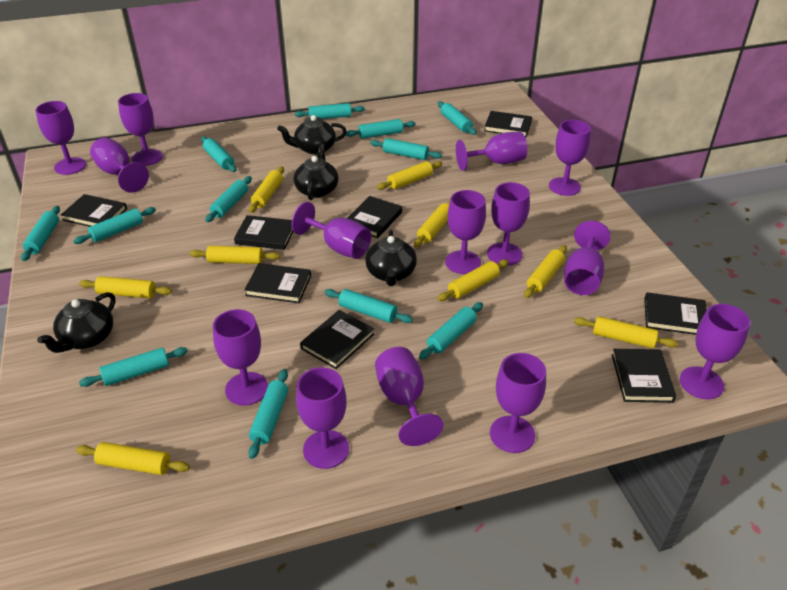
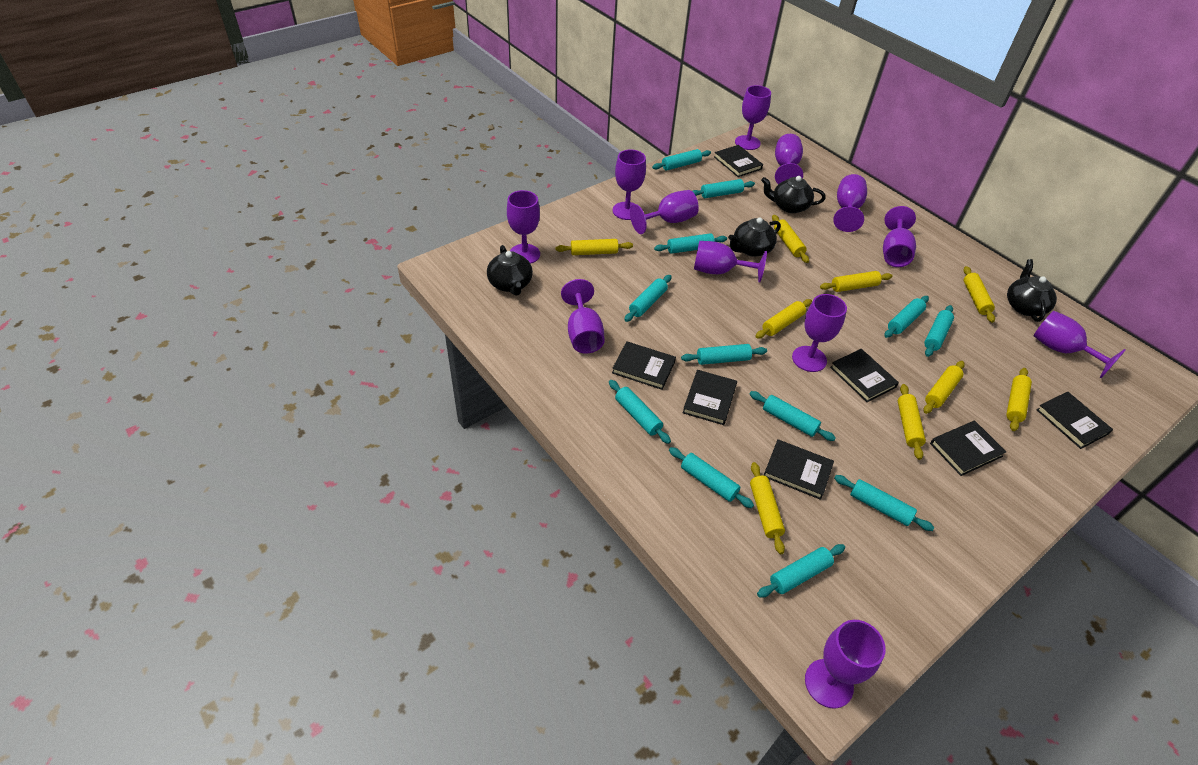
black book: 8 -> 7
purple goblet: 14 -> 12

